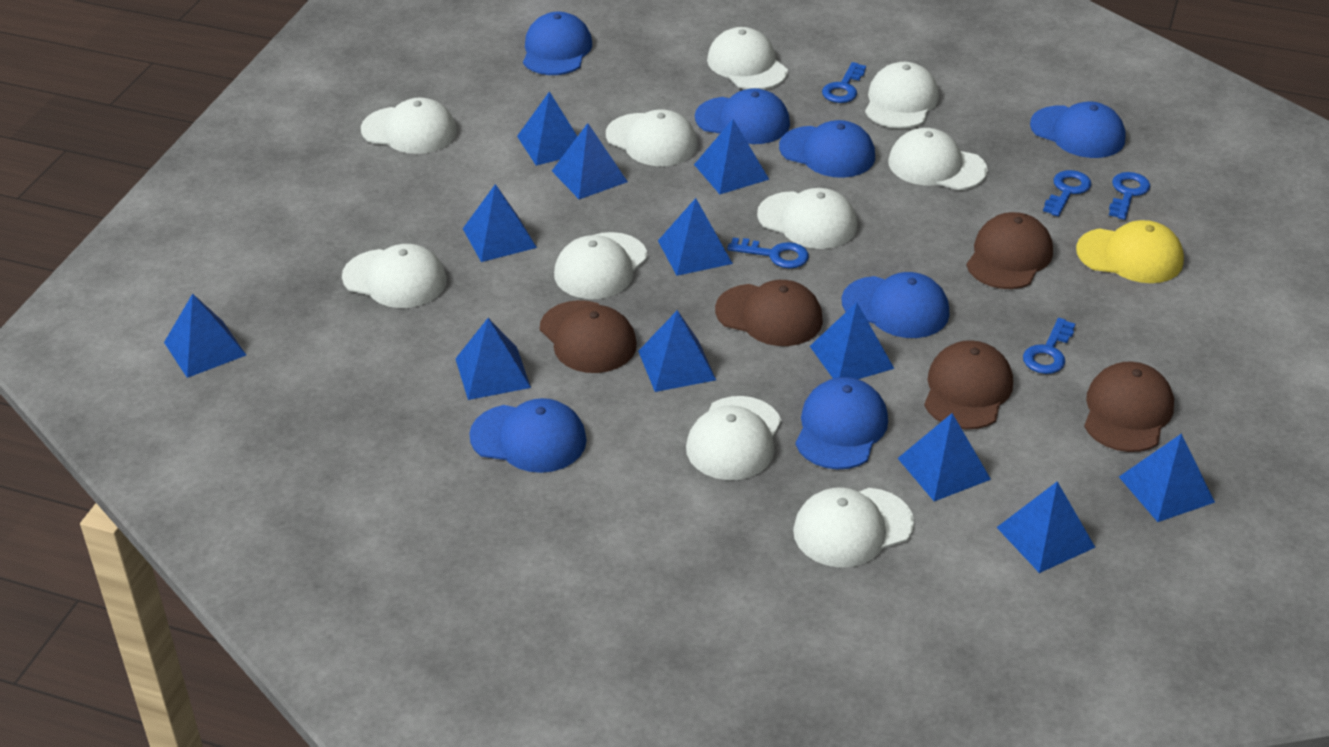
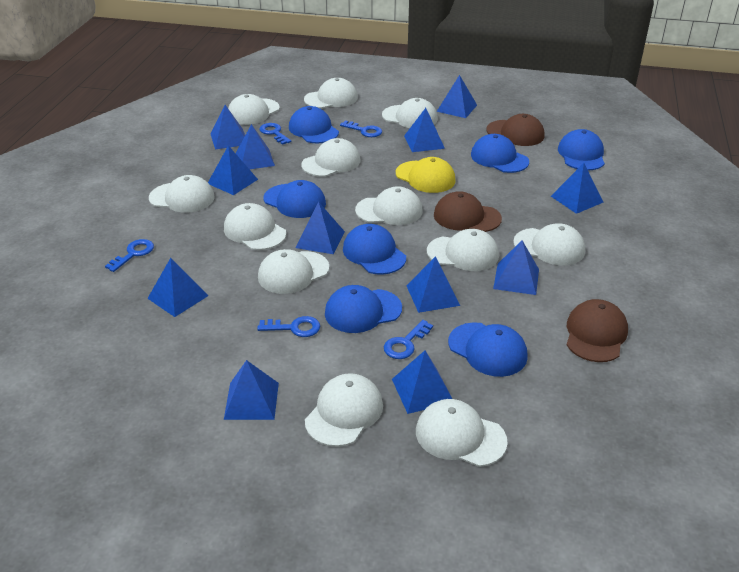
brown cap: 5 -> 3
white cap: 10 -> 12

